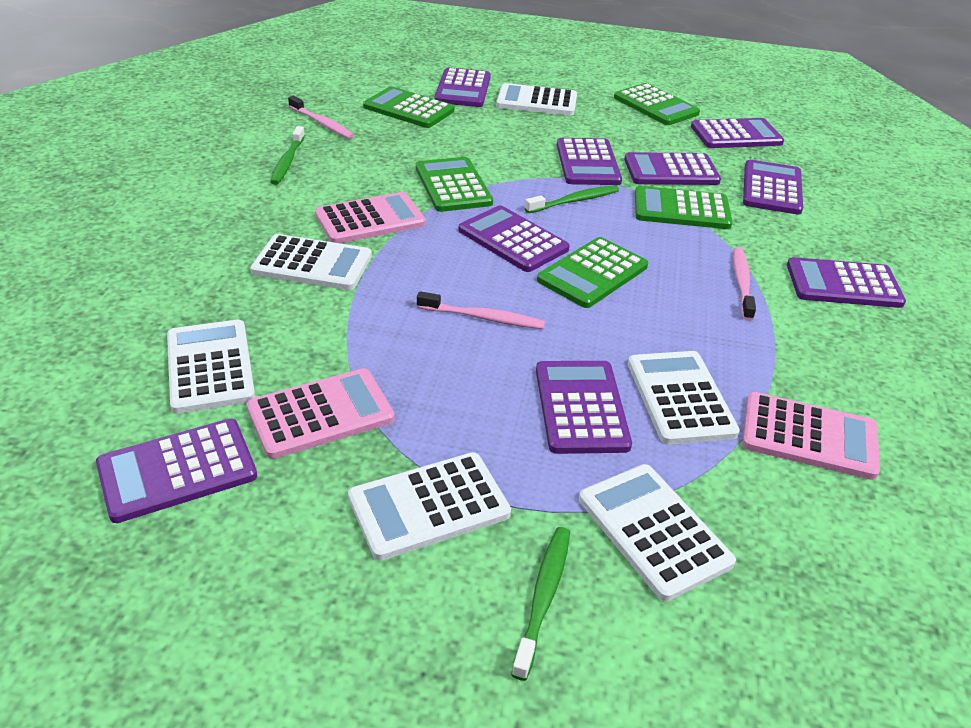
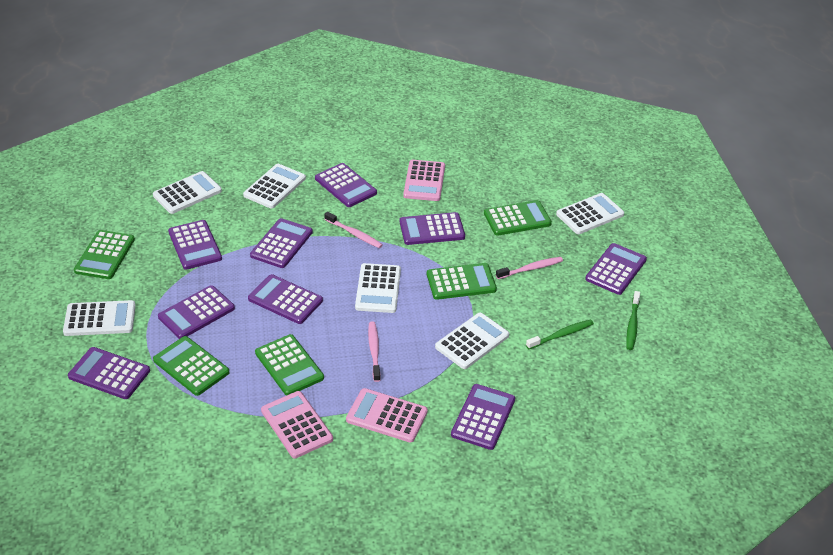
green toothbrush: 3 -> 2

